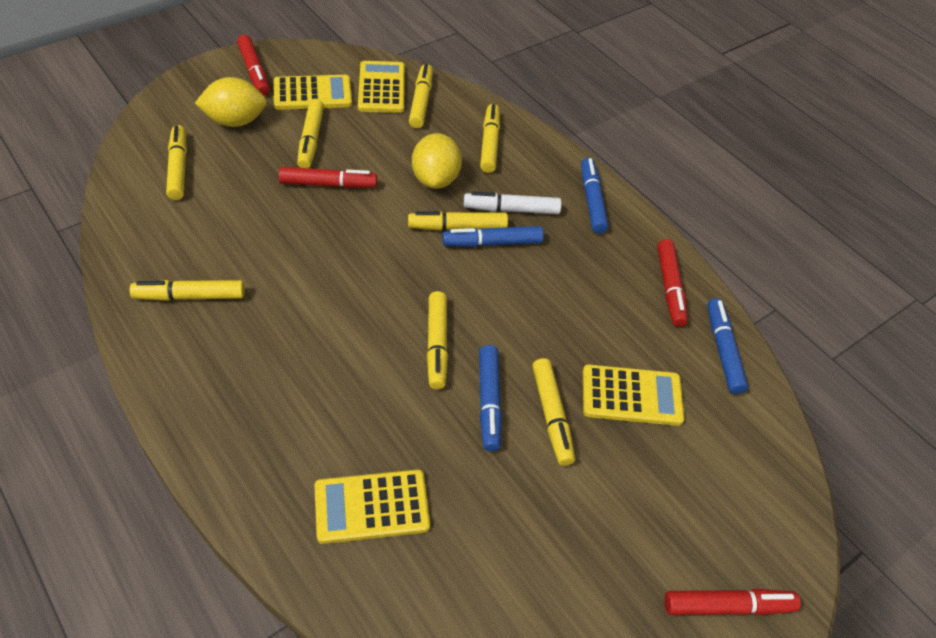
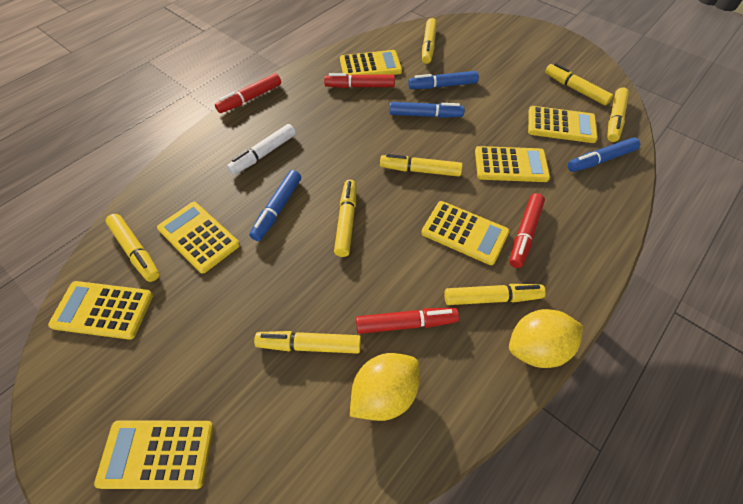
yellow calculator: 4 -> 7

